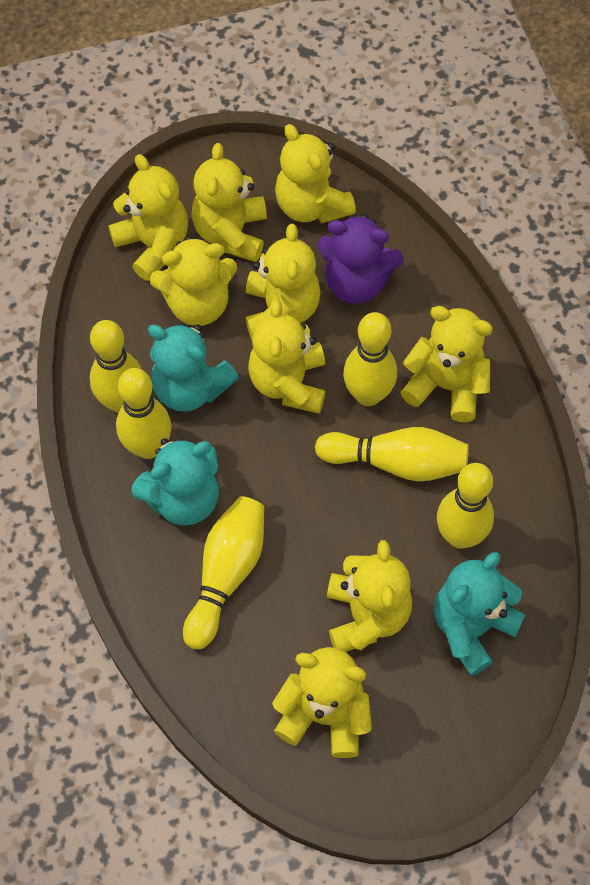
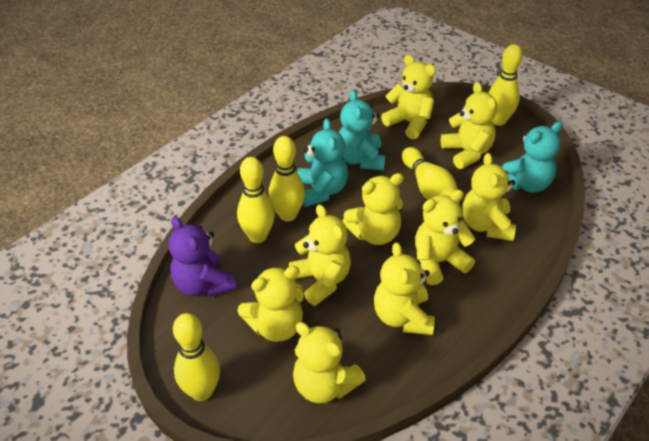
yellow bowling pin: 6 -> 5

